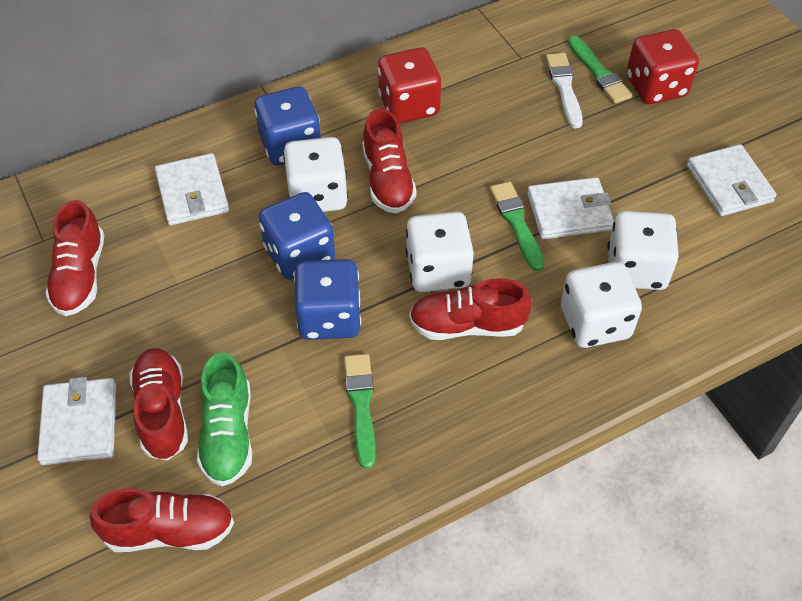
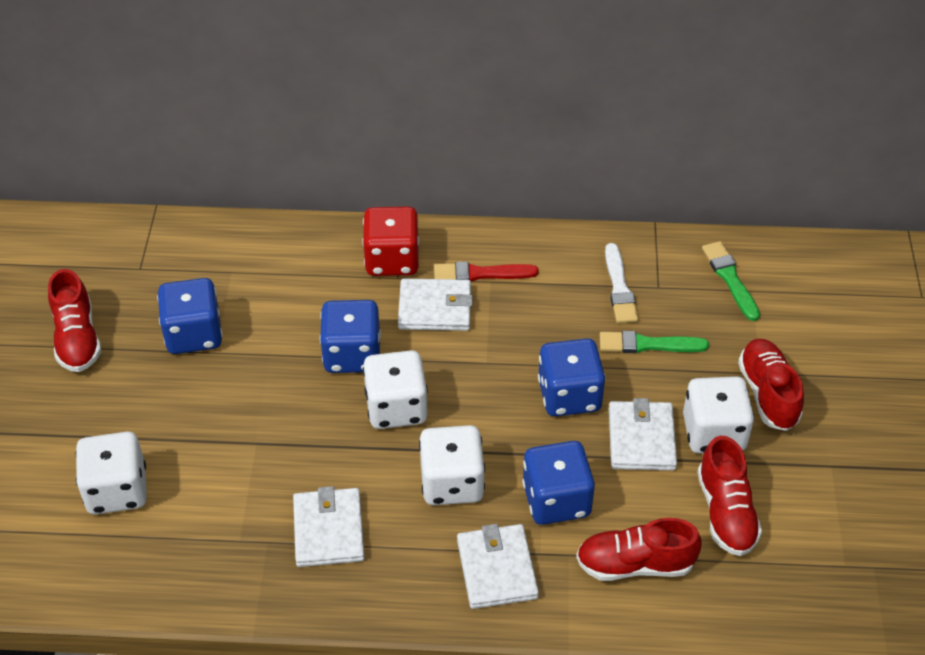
blue dice: 3 -> 4
green brush: 3 -> 2
green shoe: 1 -> 0
red brush: 0 -> 1
red dice: 2 -> 1
red shoe: 5 -> 4

